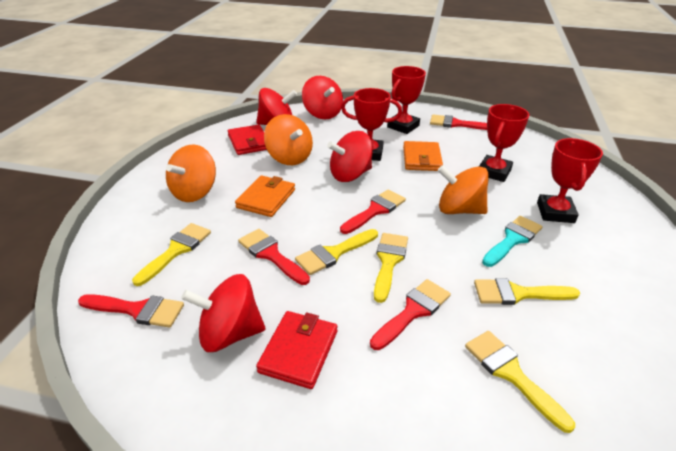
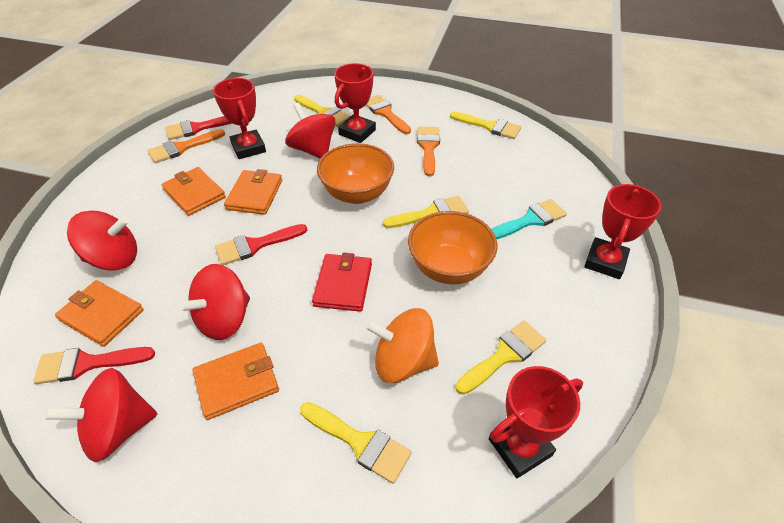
orange bowl: 0 -> 2
orange brush: 0 -> 3
orange spinning top: 3 -> 1
orange wallet: 2 -> 4
red brush: 5 -> 3
red wallet: 2 -> 1

